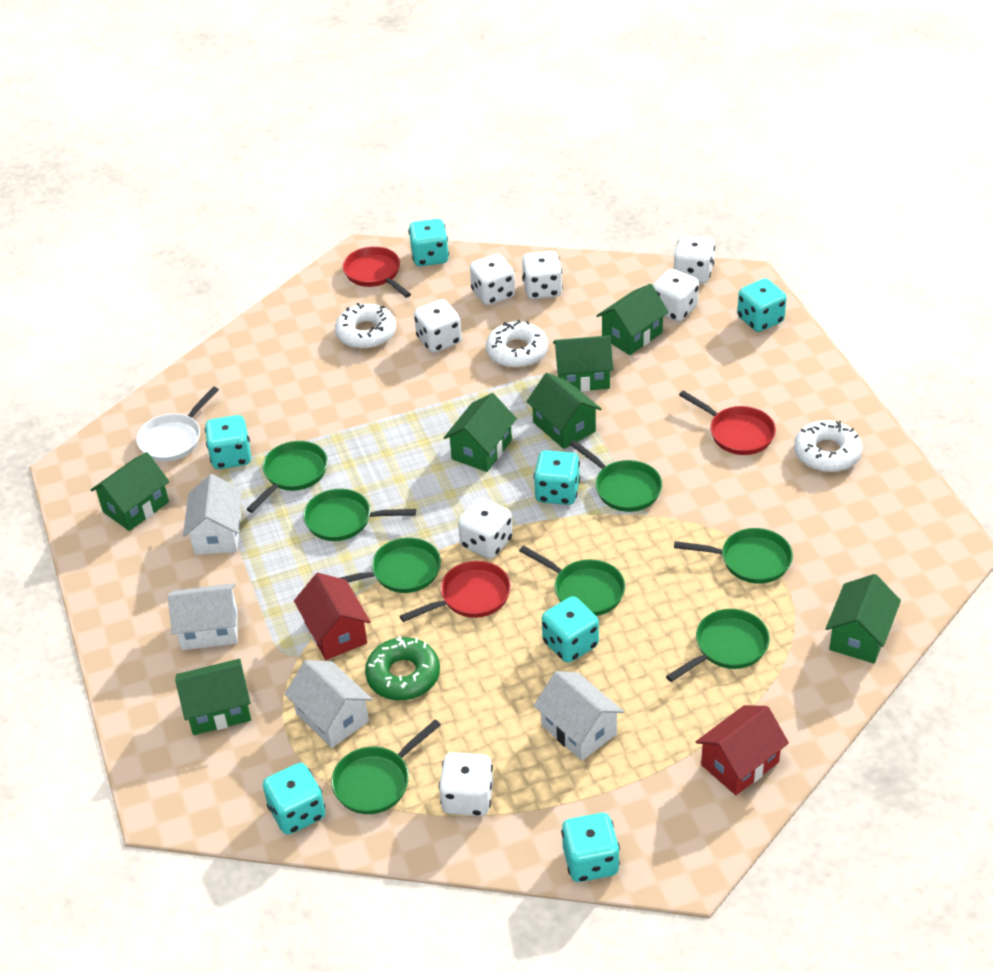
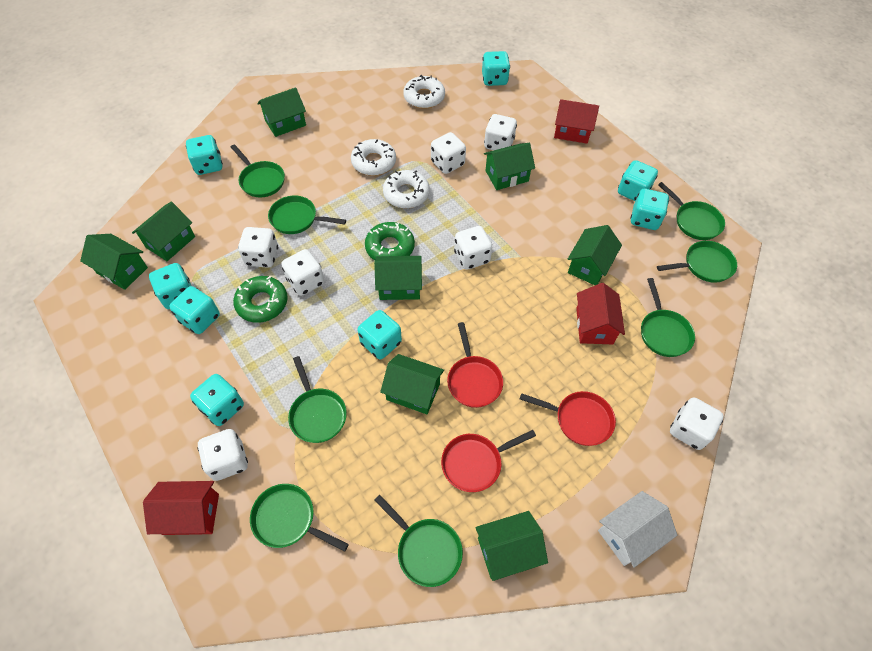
green donut: 1 -> 2
green house: 7 -> 8
red house: 2 -> 3
turquoise dice: 7 -> 8
white house: 4 -> 1
white pan: 1 -> 0

